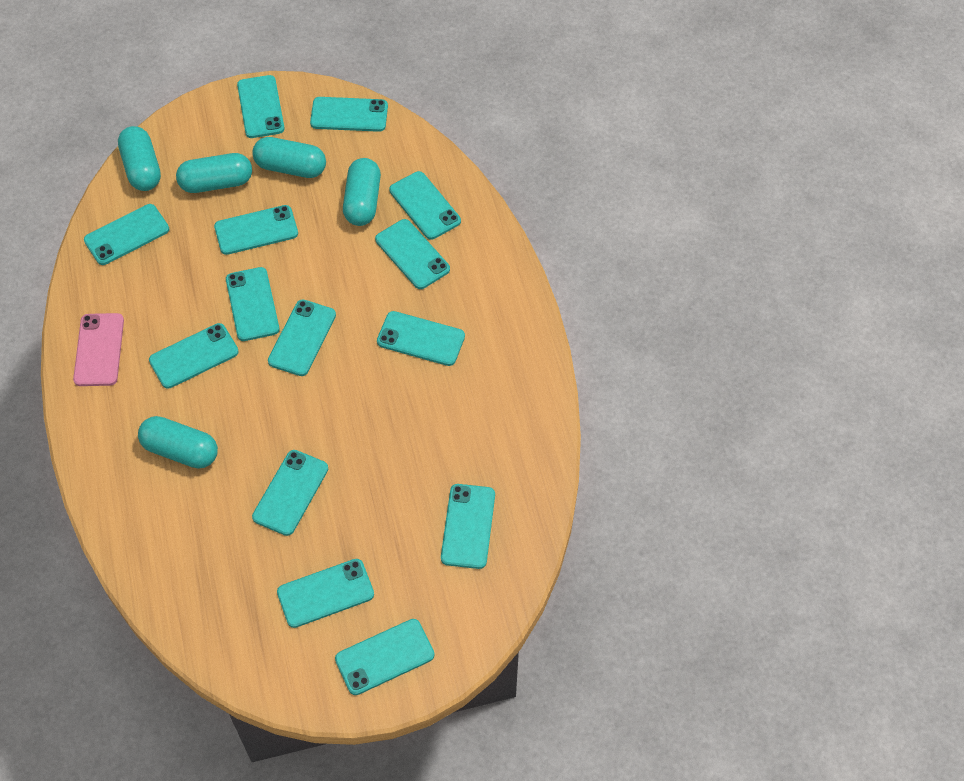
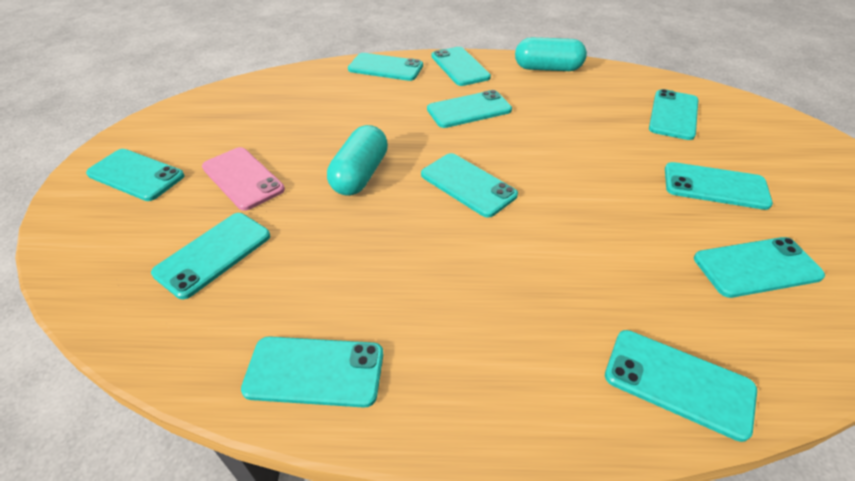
turquoise capsule: 5 -> 2
turquoise phone: 14 -> 11

